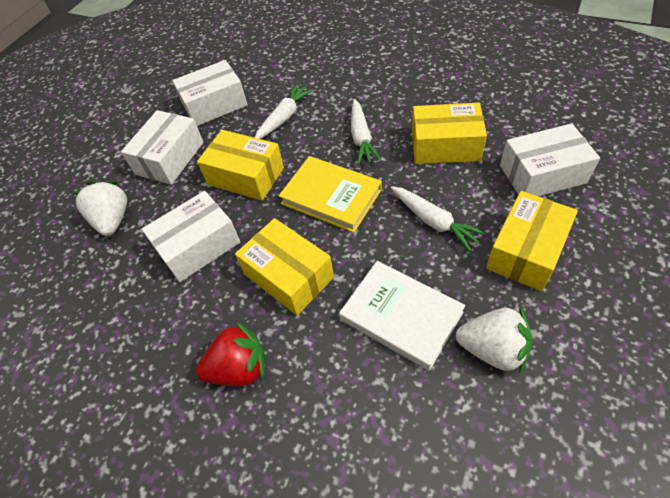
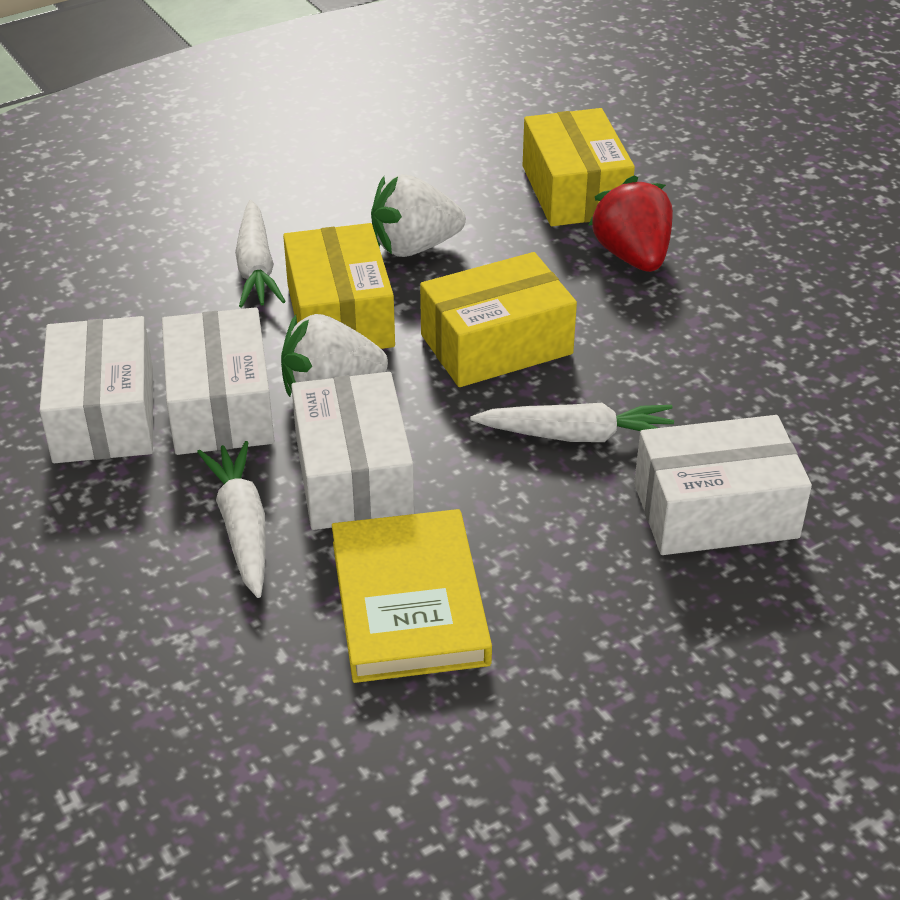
white book: 1 -> 0
yellow box: 4 -> 3

